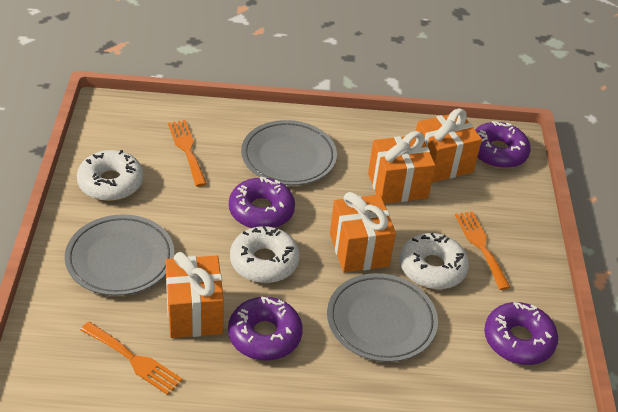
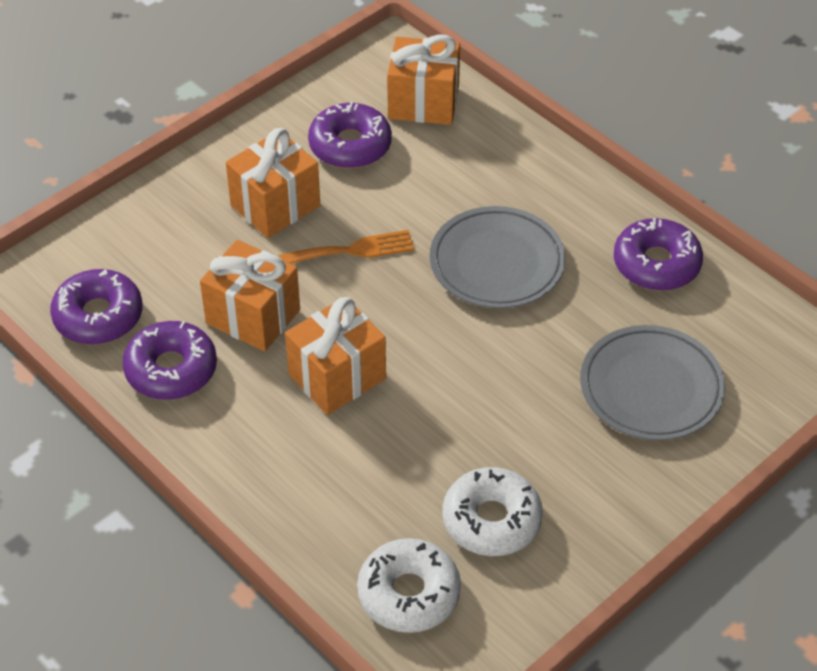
grey plate: 3 -> 2
orange fork: 3 -> 1
white donut: 3 -> 2

